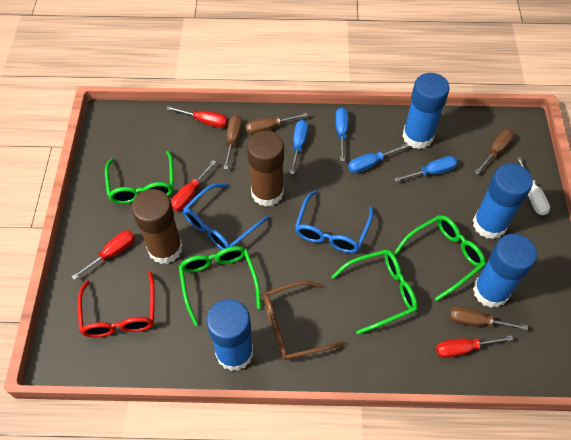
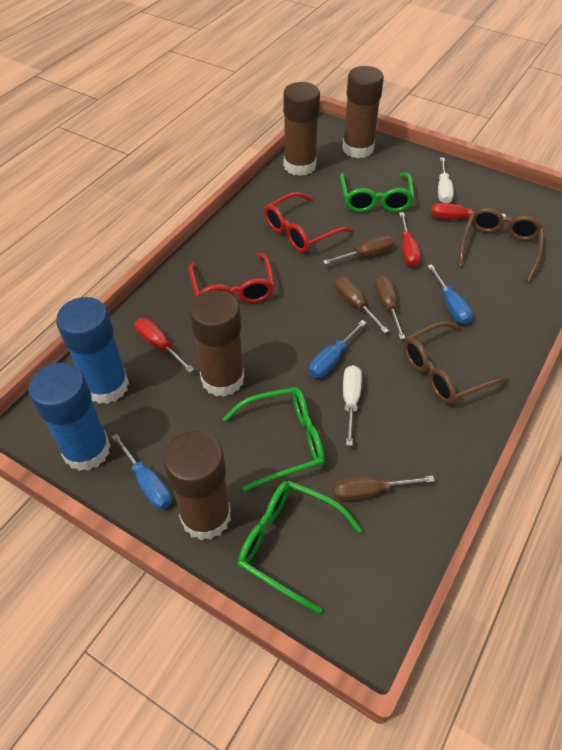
blue glasses: 2 -> 0
blue glue stick: 4 -> 2
blue screwdriver: 4 -> 3
brown glasses: 1 -> 2
brown glue stick: 2 -> 4
green glasses: 4 -> 3
red glasses: 1 -> 2
red screwdriver: 4 -> 3
white screwdriver: 1 -> 2

